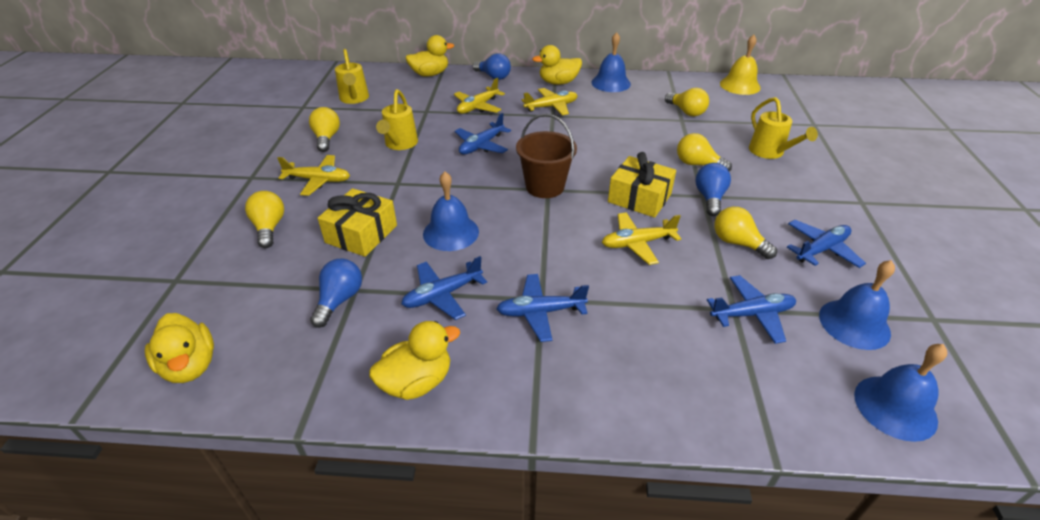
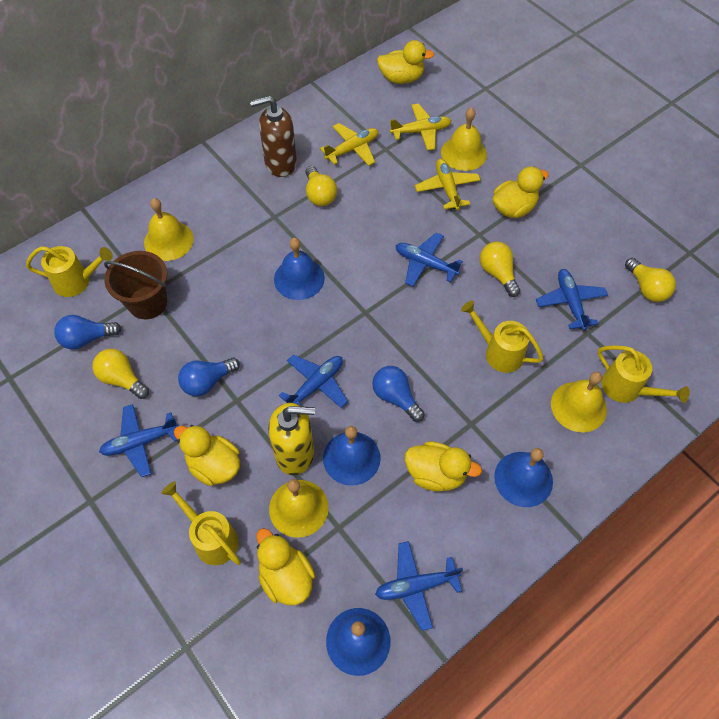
brown soap dispenser: 0 -> 1
yellow bell: 1 -> 4
yellow duck: 4 -> 5
yellow gift: 2 -> 0
yellow light bulb: 5 -> 4
yellow plane: 4 -> 3
yellow soap dispenser: 0 -> 1
yellow watering can: 3 -> 4

